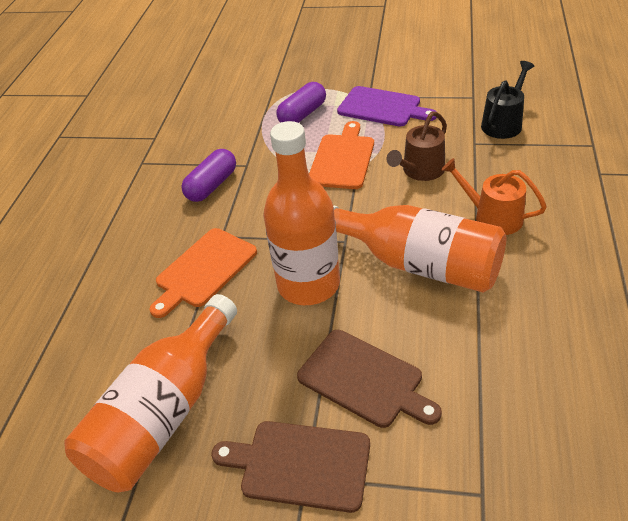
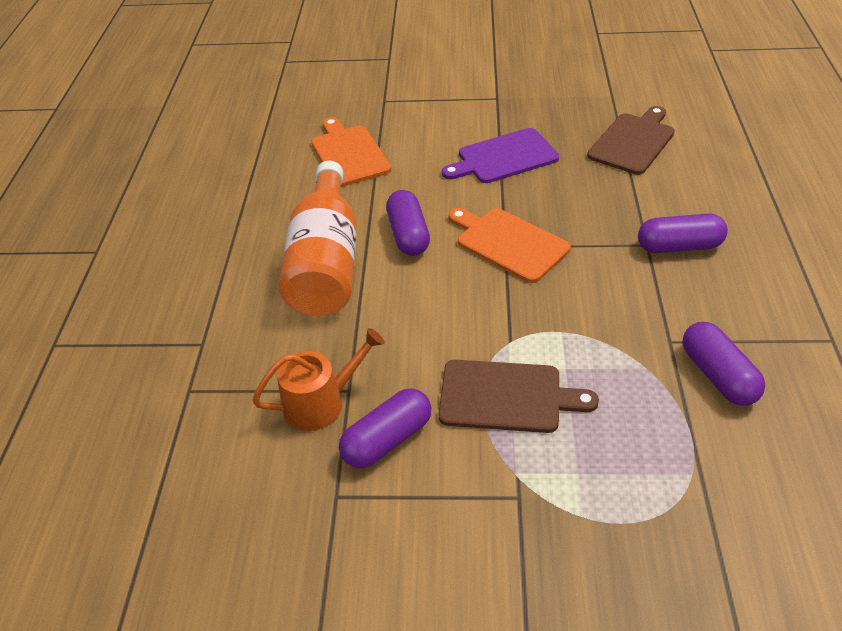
black watering can: 1 -> 0
brown watering can: 1 -> 0
orange bottle: 3 -> 1
purple capsule: 2 -> 4

